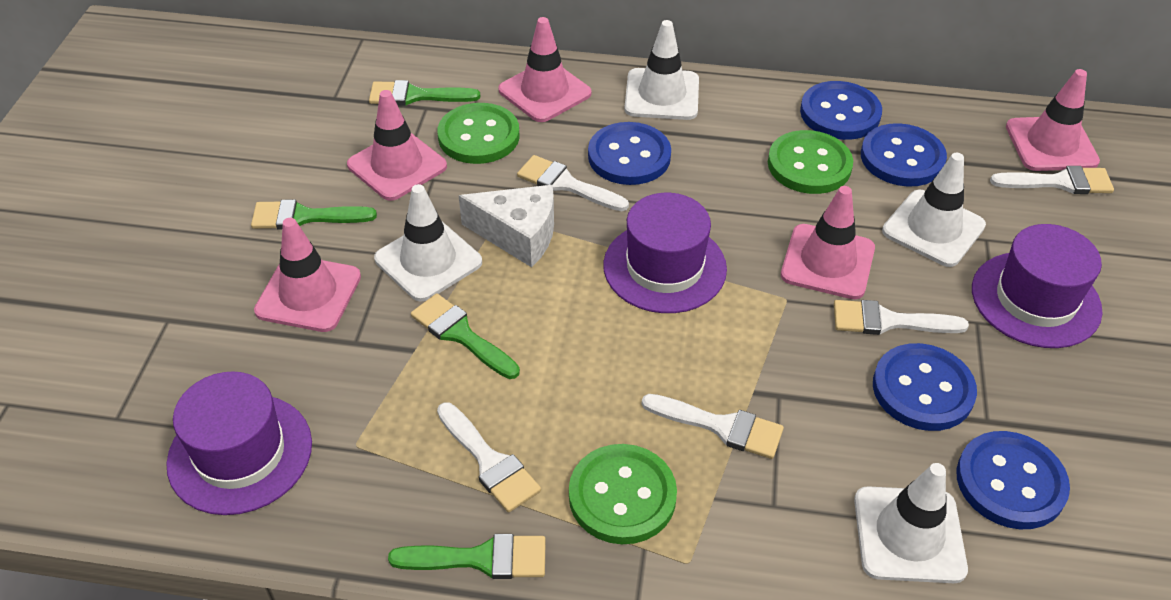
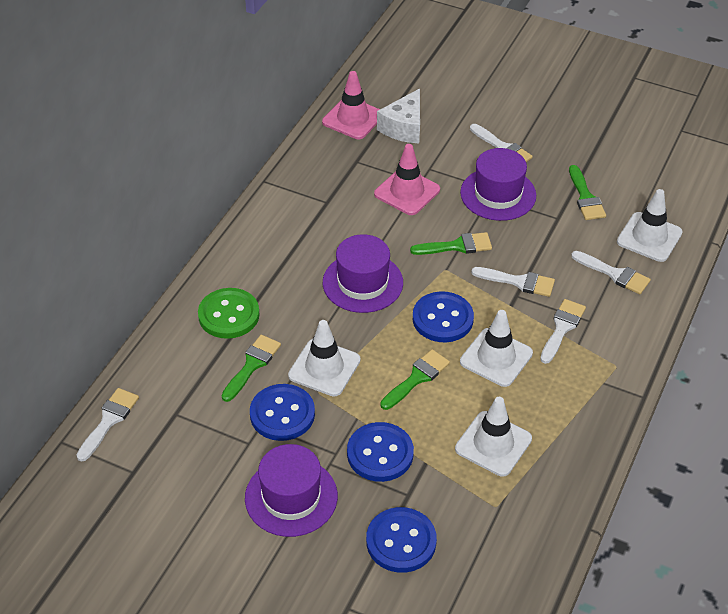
blue button: 5 -> 4
green button: 3 -> 1
pink traffic cone: 5 -> 2

